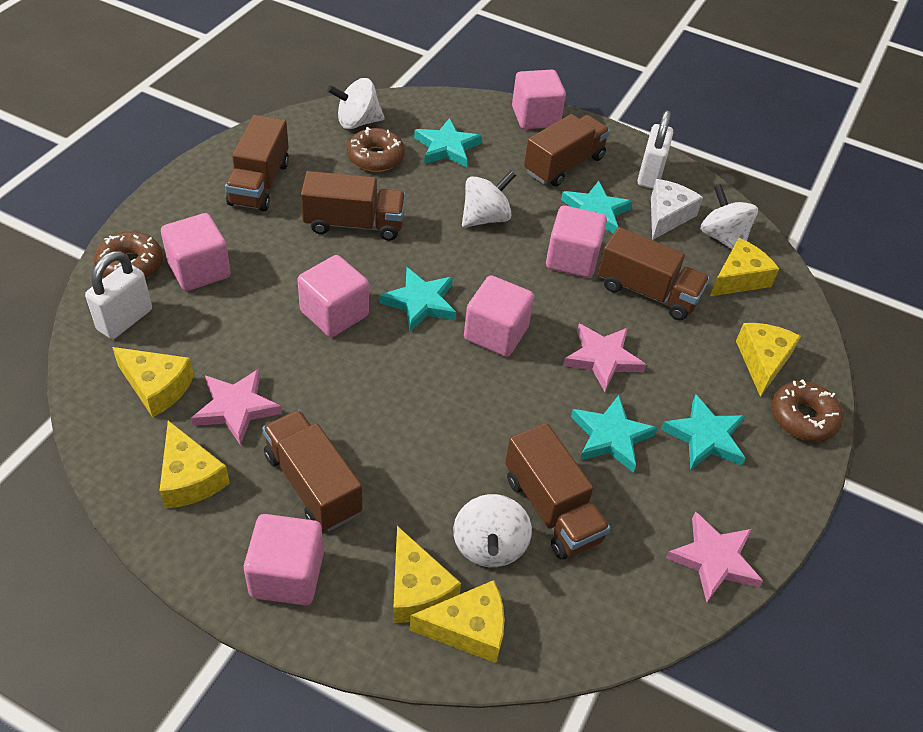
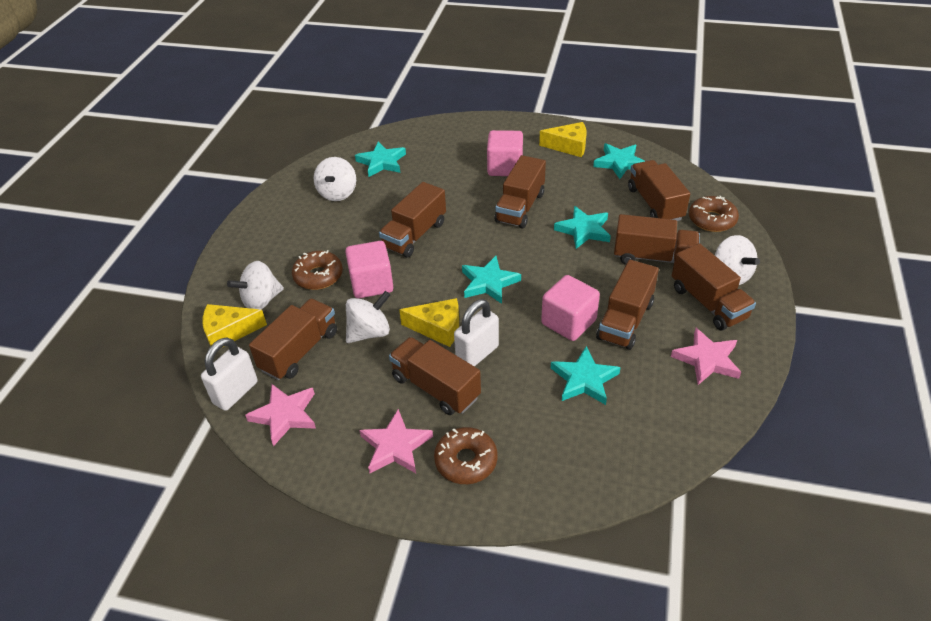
brown truck: 6 -> 8
pink cube: 6 -> 3
white cheese: 1 -> 0
yellow cheese: 6 -> 3

